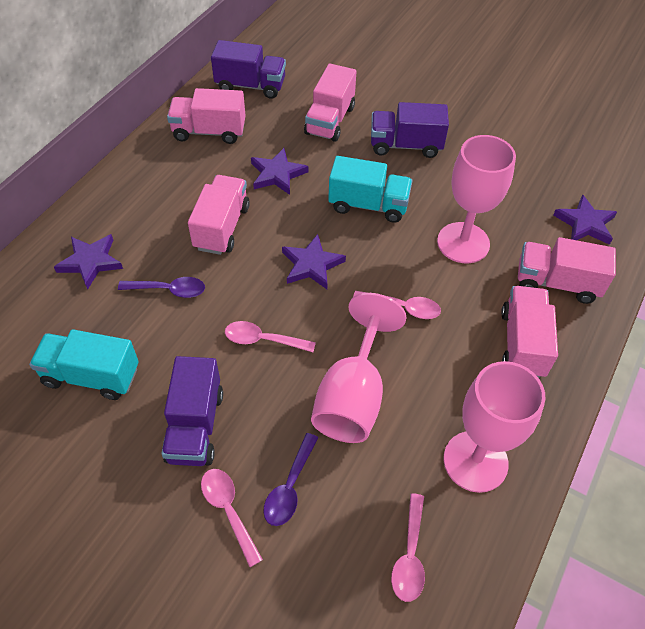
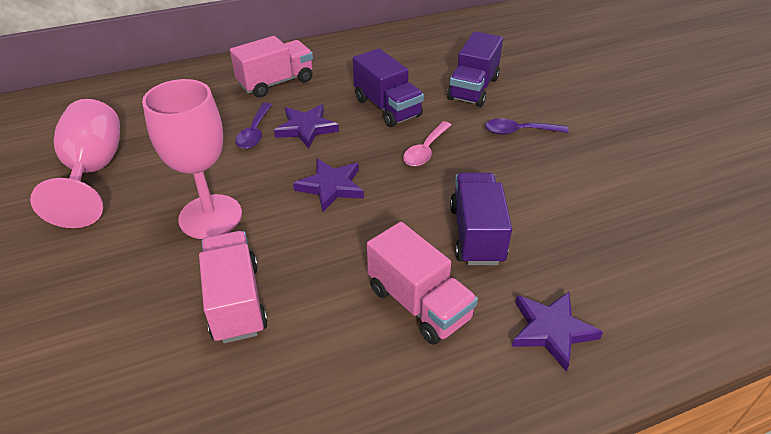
pink goblet: 3 -> 2
pink spoon: 4 -> 1
pink truck: 5 -> 3
purple star: 4 -> 3
turquoise truck: 2 -> 0

